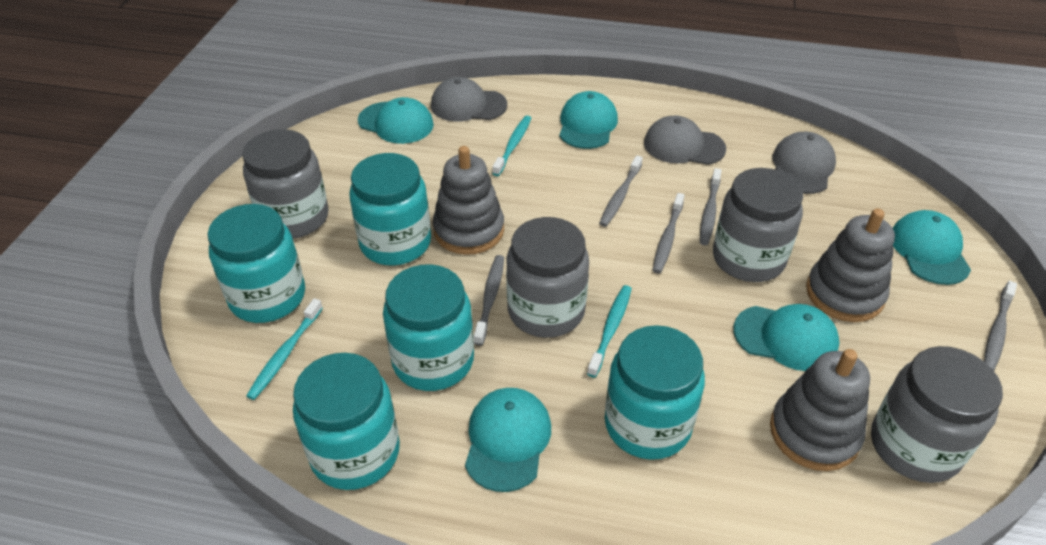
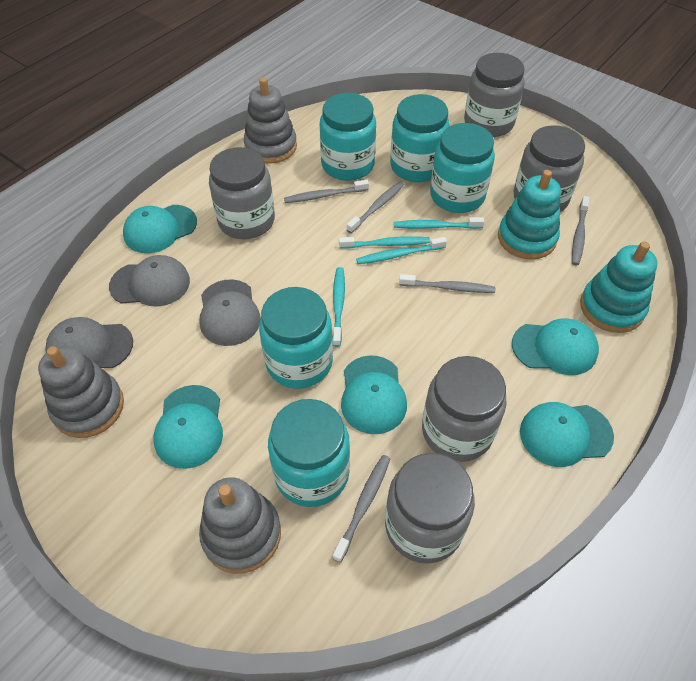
grey jar: 4 -> 5
turquoise stacking toy: 0 -> 2
turquoise toothbrush: 3 -> 4

